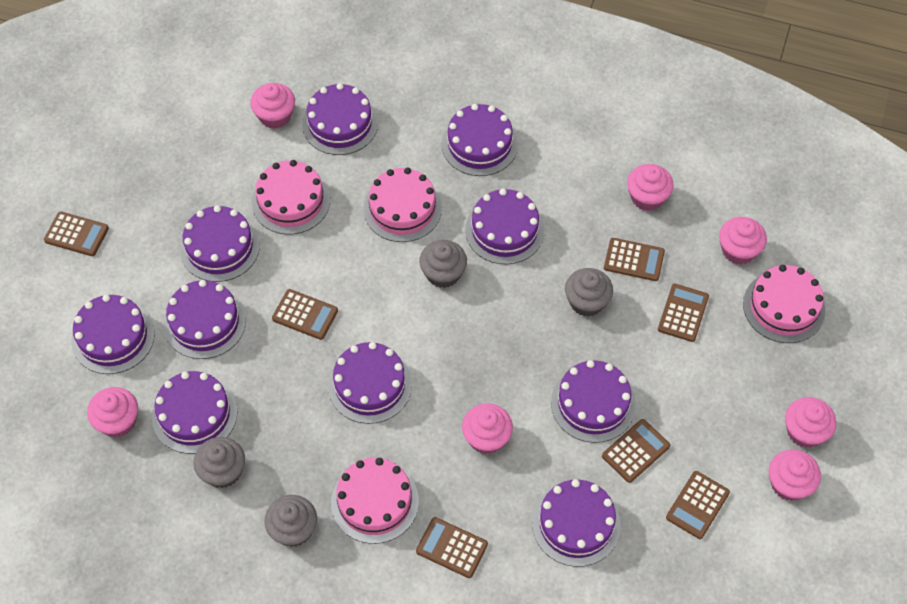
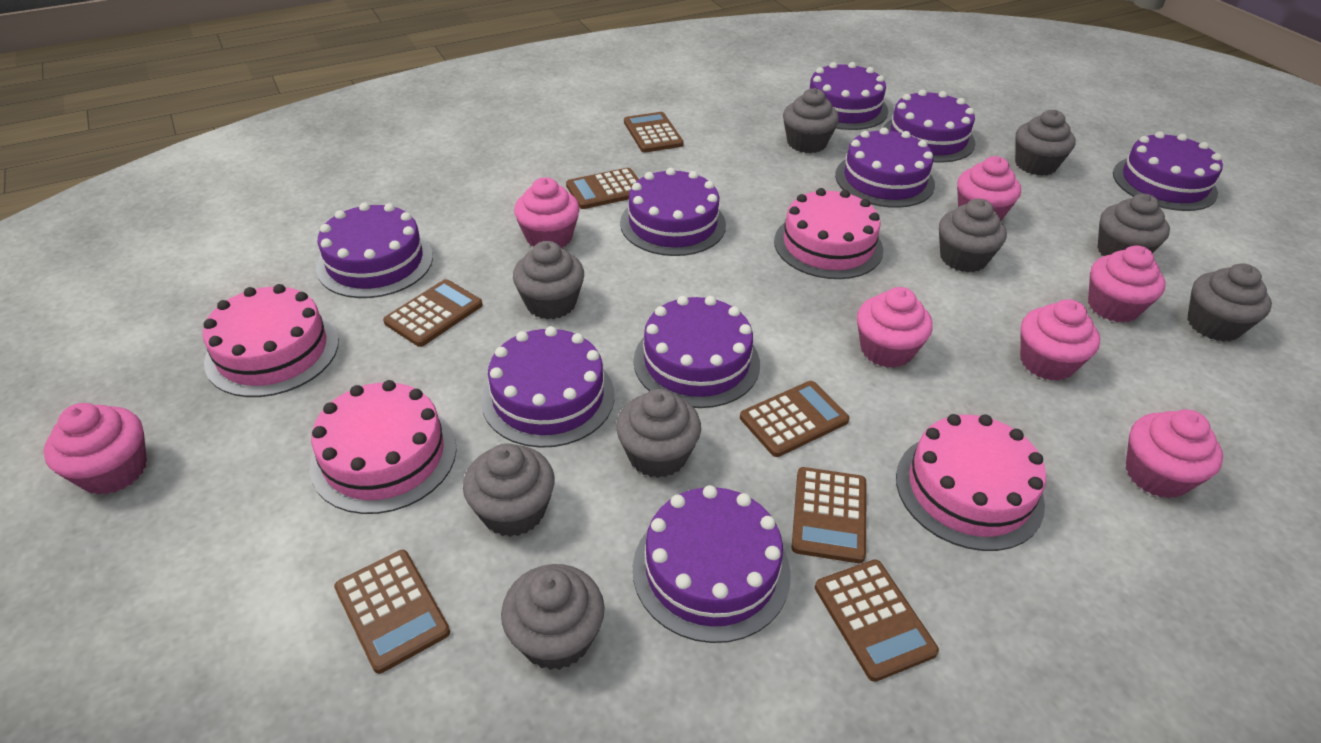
grey cupcake: 4 -> 9
purple cake: 10 -> 9

